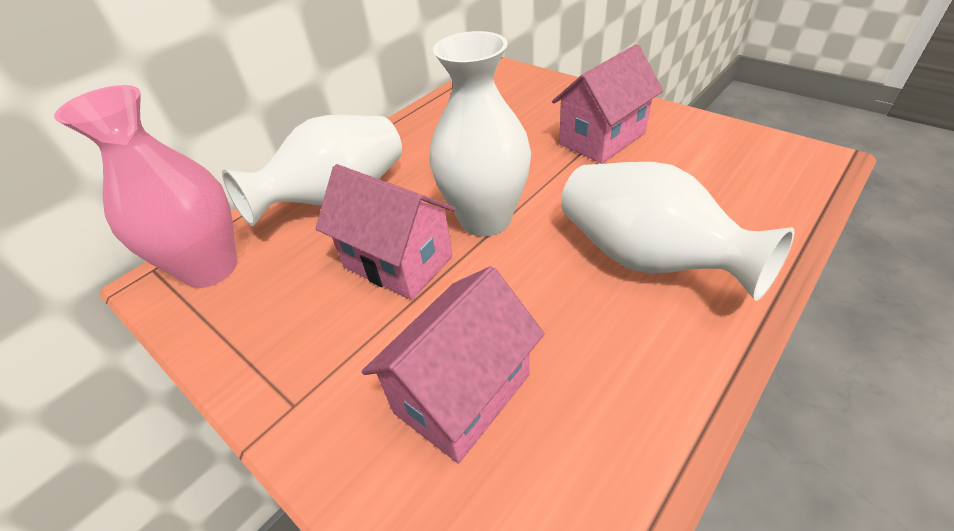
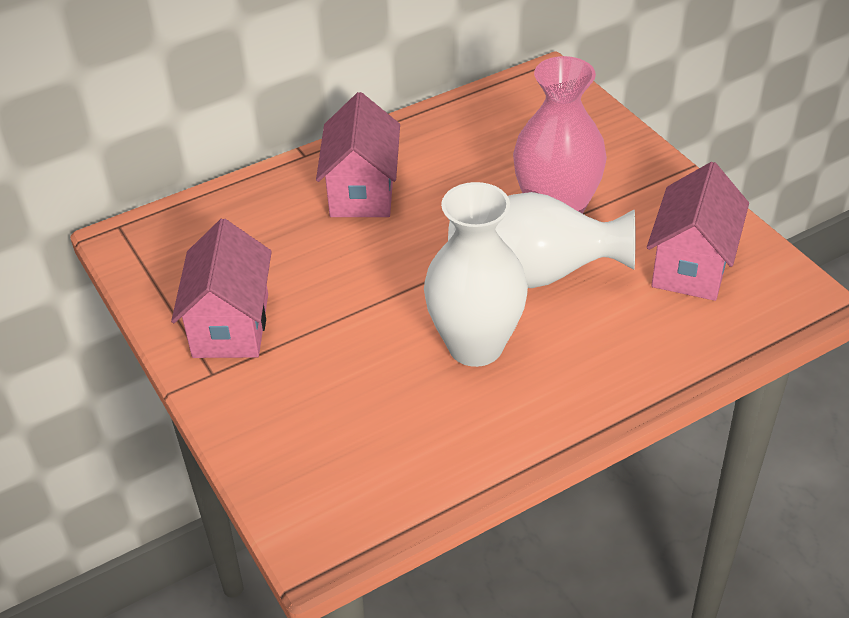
white vase: 3 -> 2

